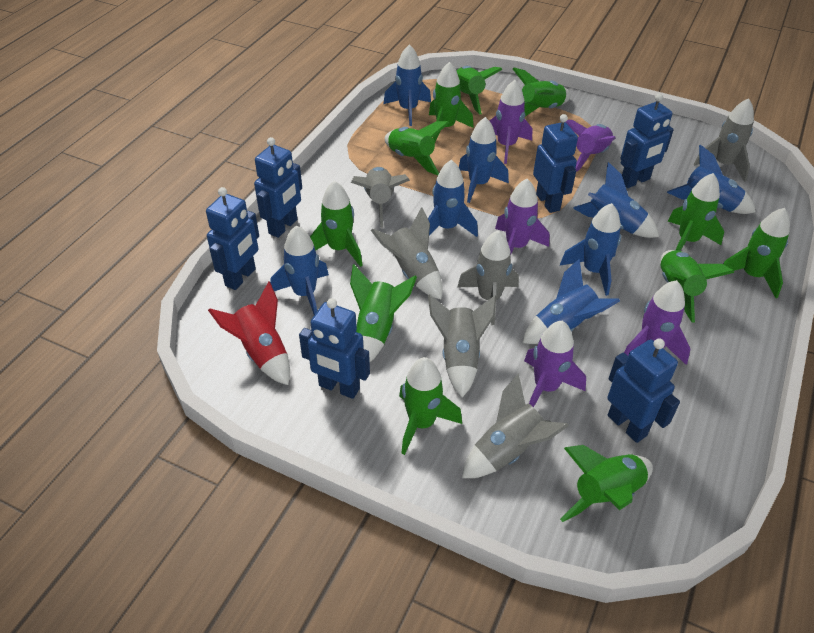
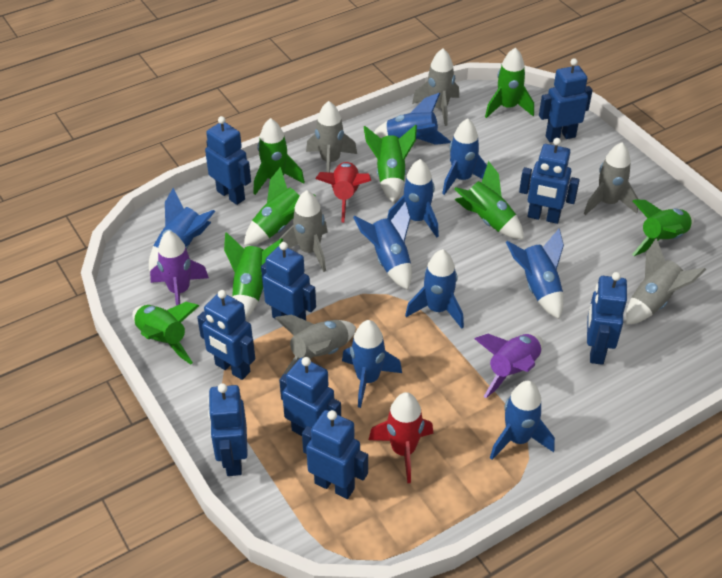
blue robot: 6 -> 9
blue rocket: 8 -> 9
green rocket: 11 -> 8
purple rocket: 5 -> 2
red rocket: 1 -> 2

